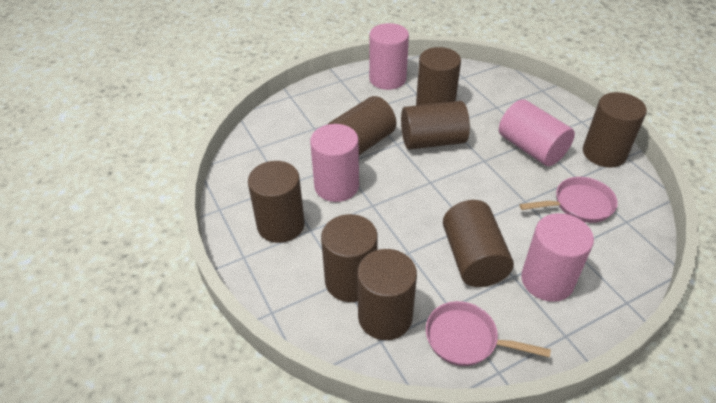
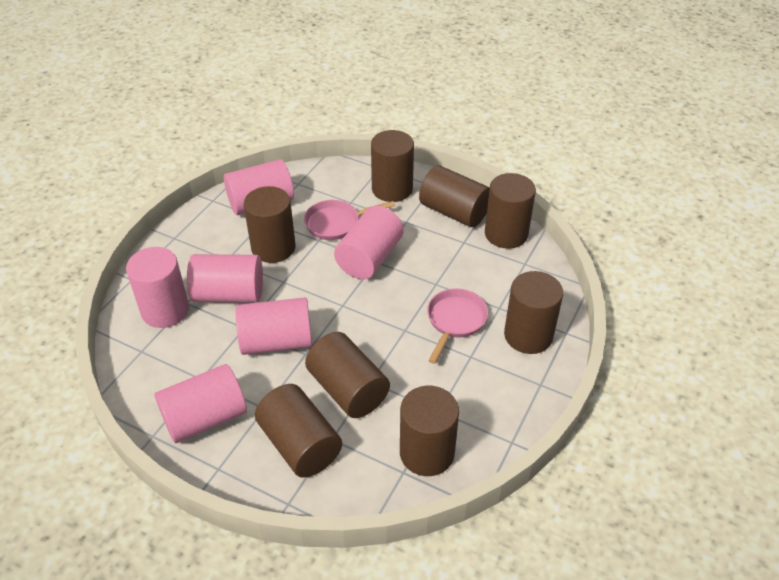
pink cylinder: 4 -> 6

